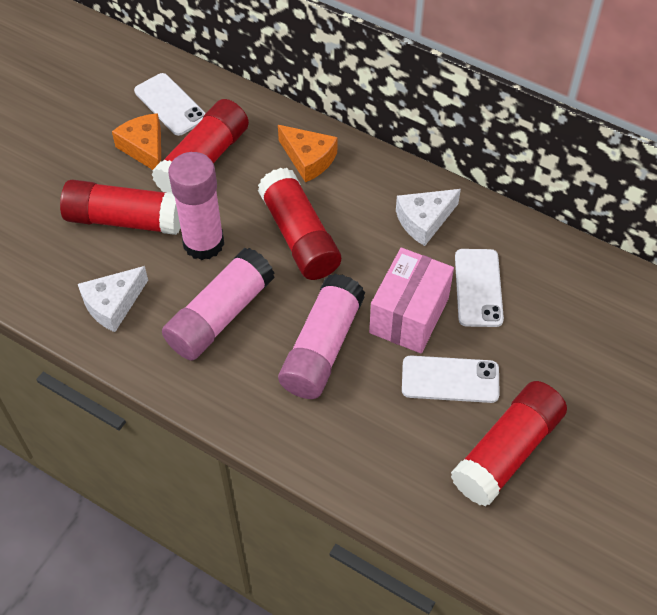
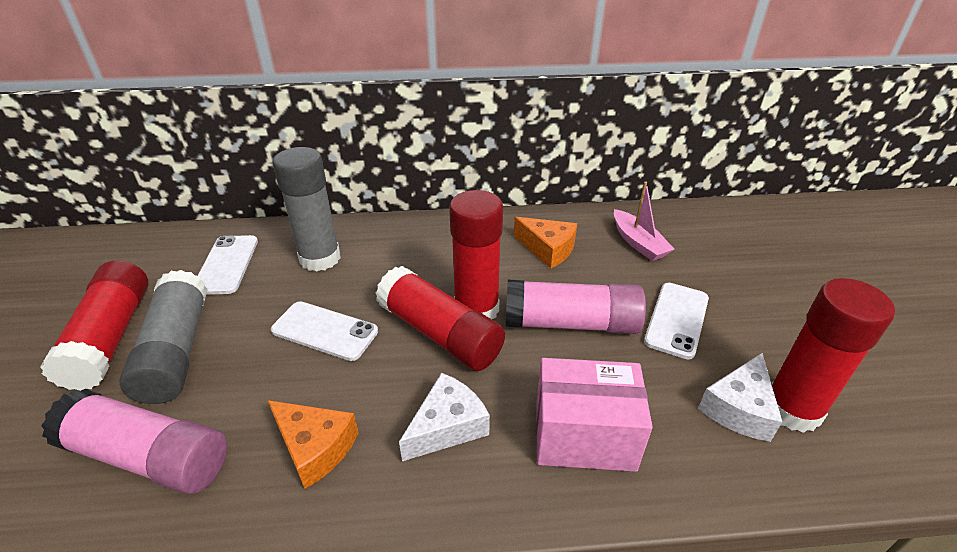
grey glue stick: 0 -> 2
pink boat: 0 -> 1
pink glue stick: 3 -> 2

